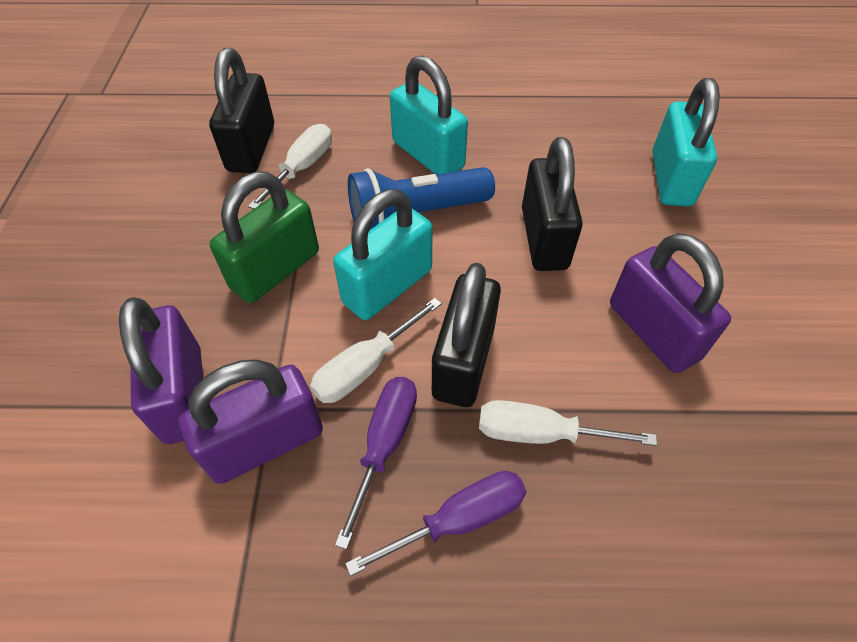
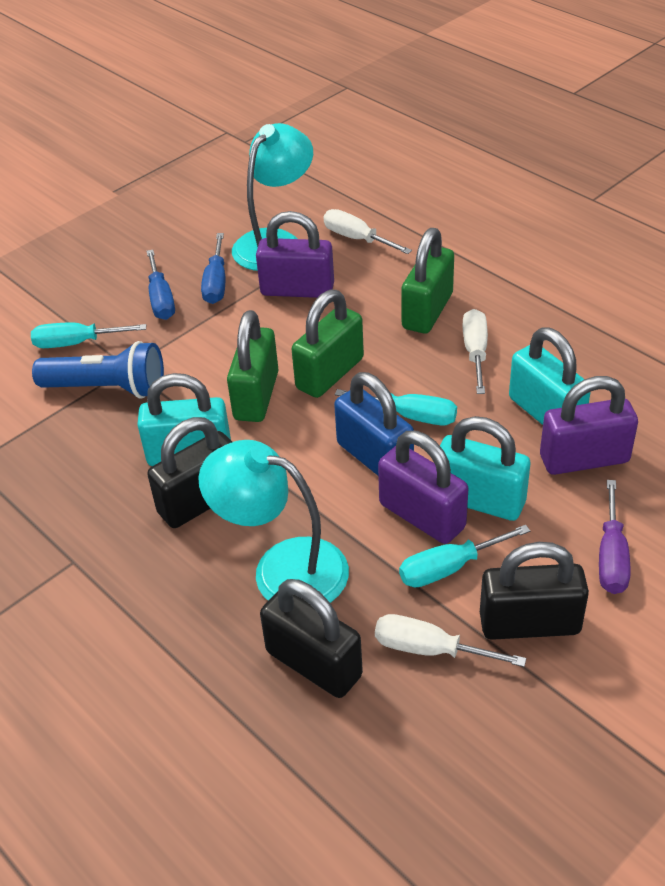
blue padlock: 0 -> 1
blue screwdriver: 0 -> 2
green padlock: 1 -> 3
purple screwdriver: 2 -> 1
turquoise lamp: 0 -> 2
turquoise screwdriver: 0 -> 3

